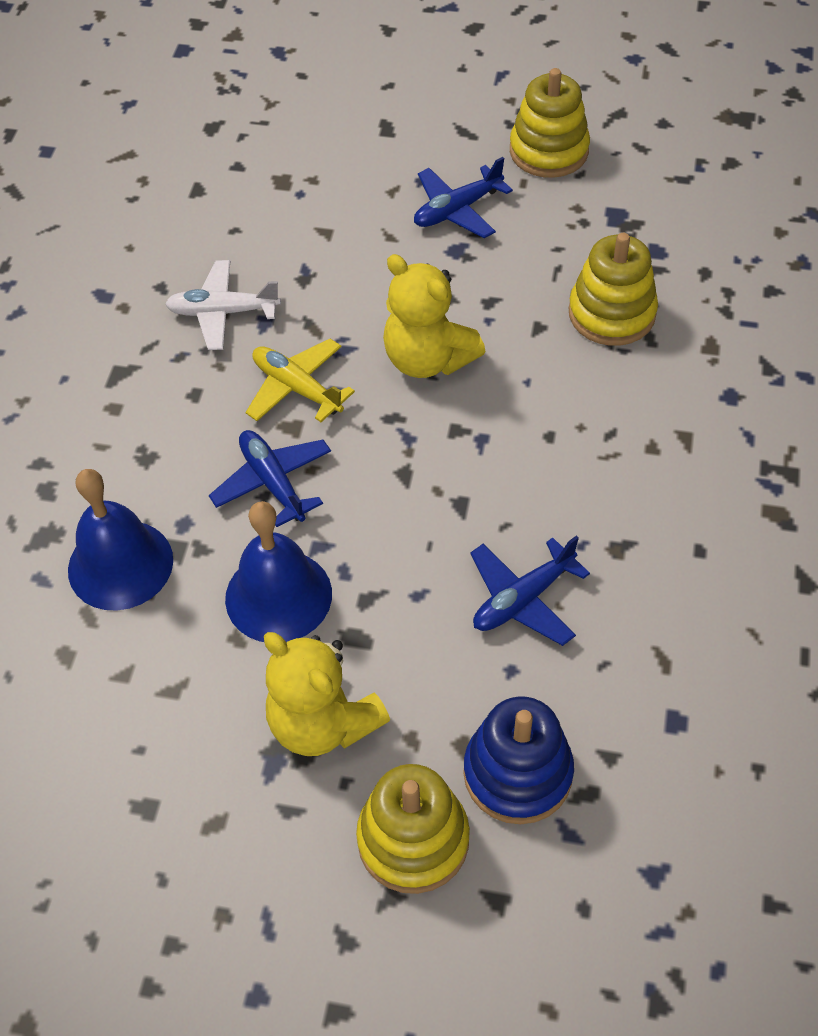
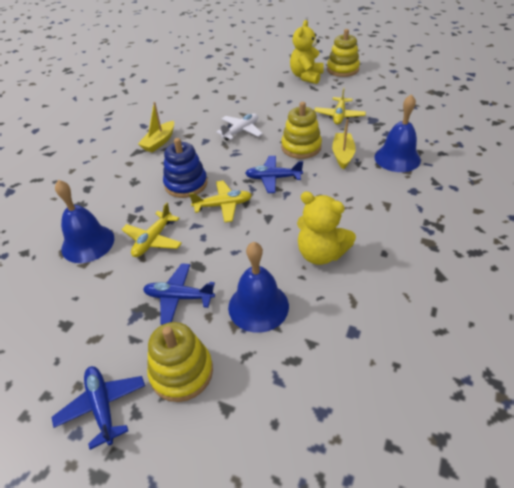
blue bell: 2 -> 3
yellow boat: 0 -> 2
yellow plane: 1 -> 3

